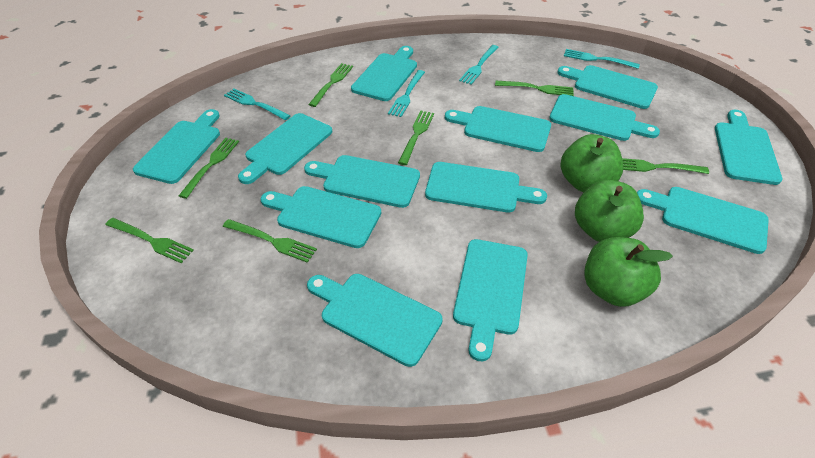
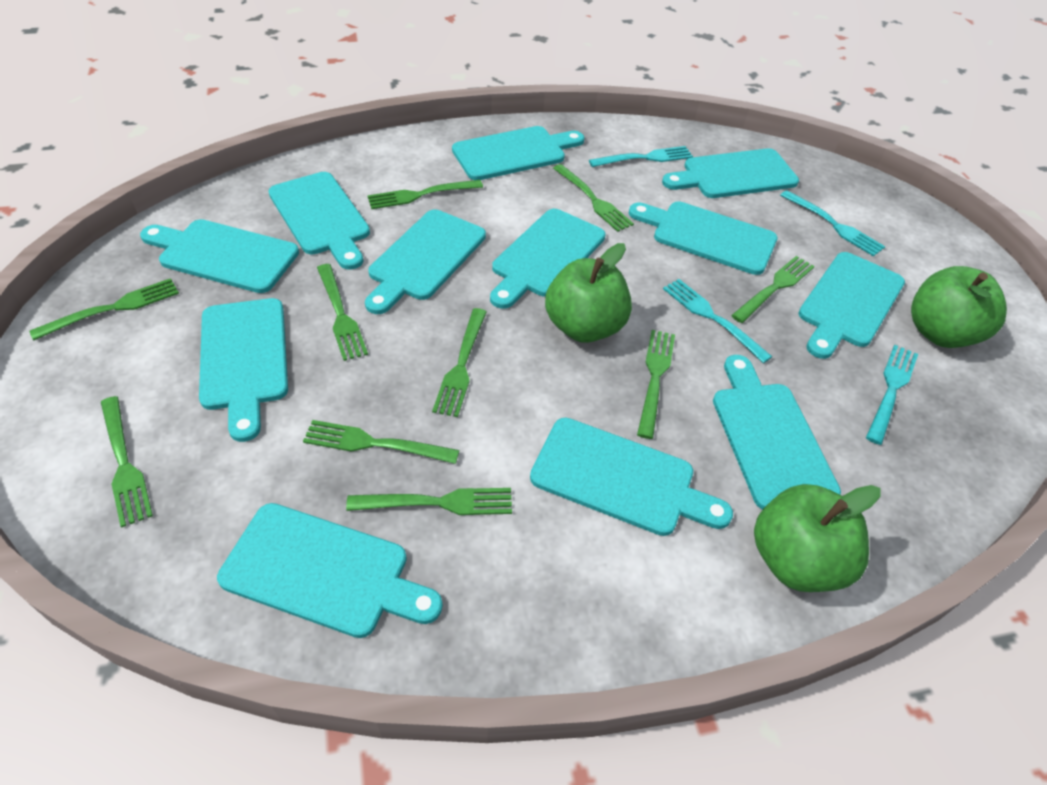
green fork: 7 -> 10
turquoise cutting board: 13 -> 12

